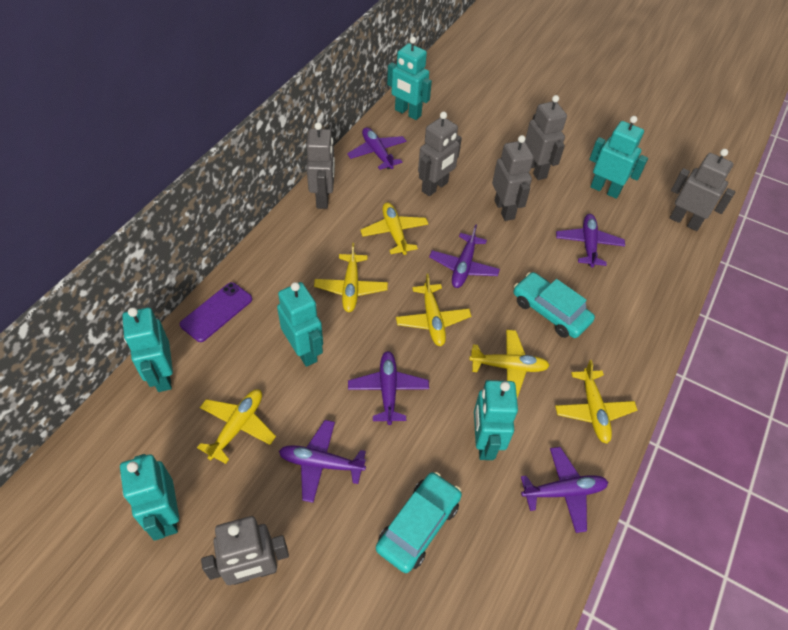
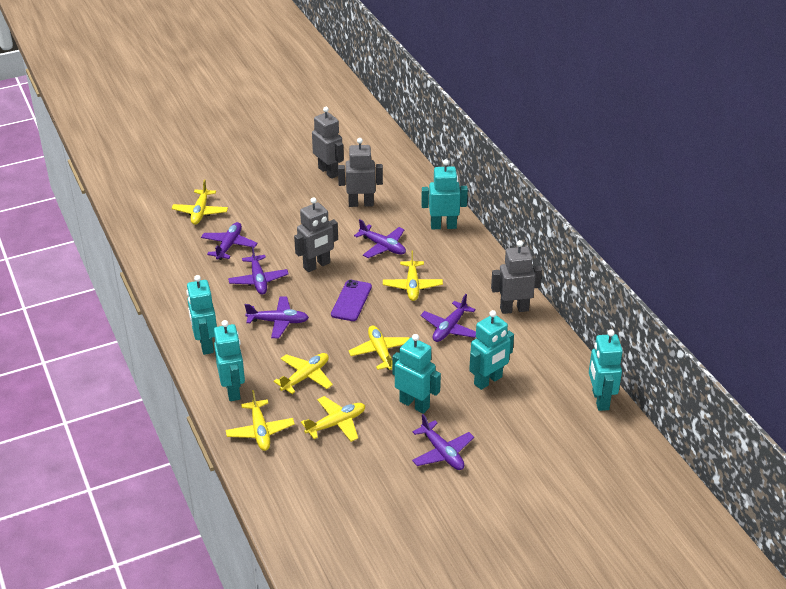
grey robot: 6 -> 4
turquoise car: 2 -> 0

